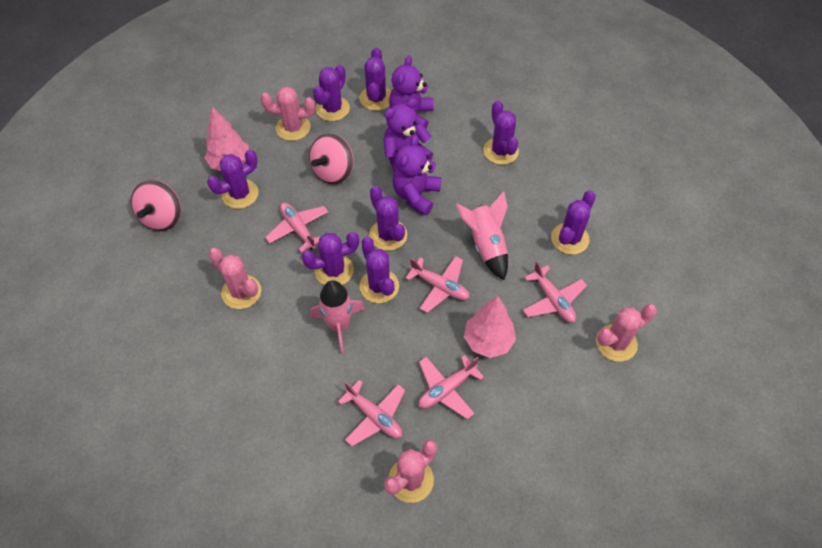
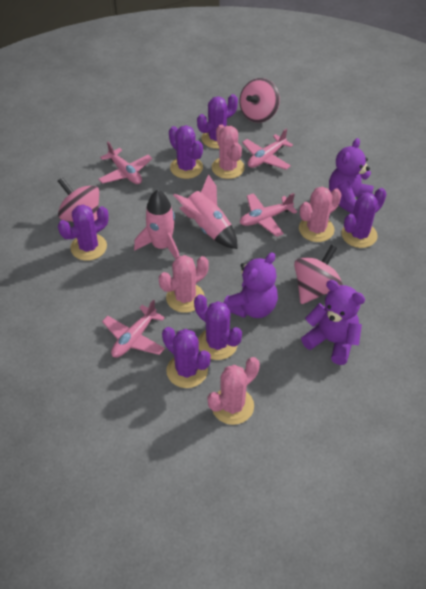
pink plane: 5 -> 4
pink spinning top: 2 -> 3
pink tree: 2 -> 0
purple cactus: 8 -> 6

